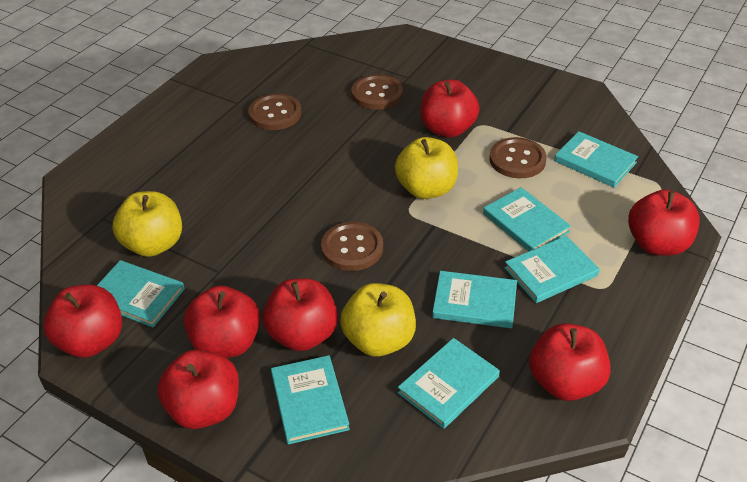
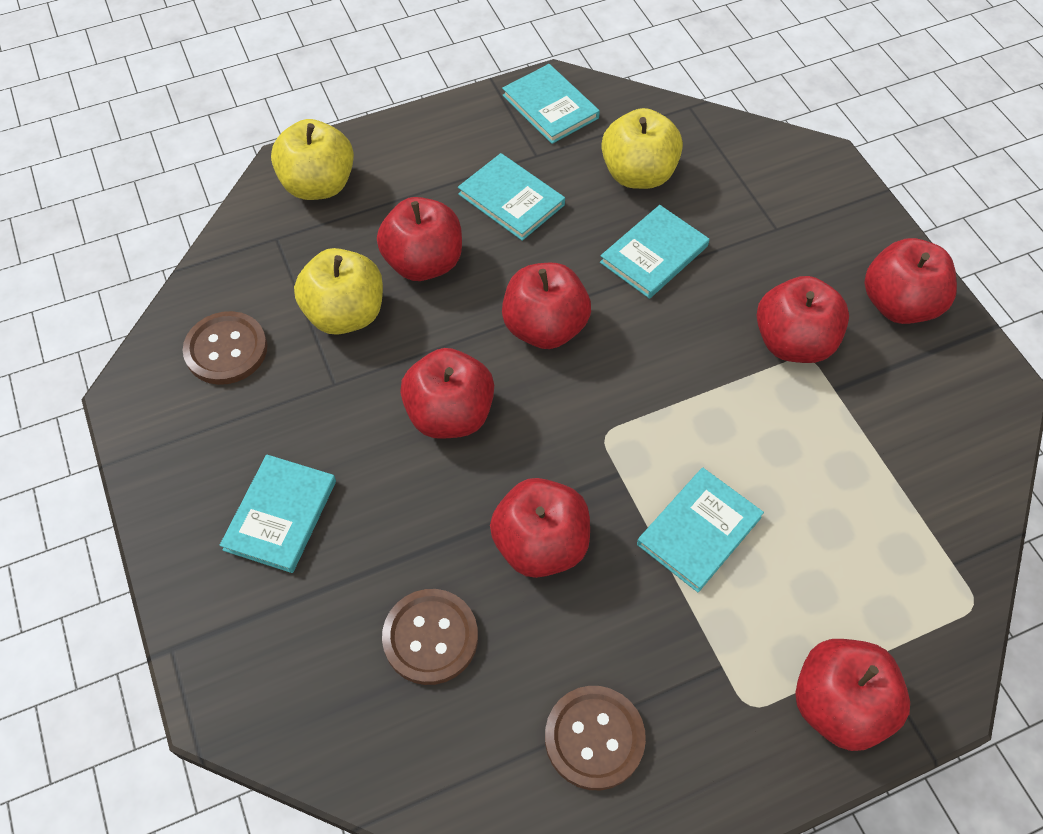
brown button: 4 -> 3
turquoise book: 7 -> 5

